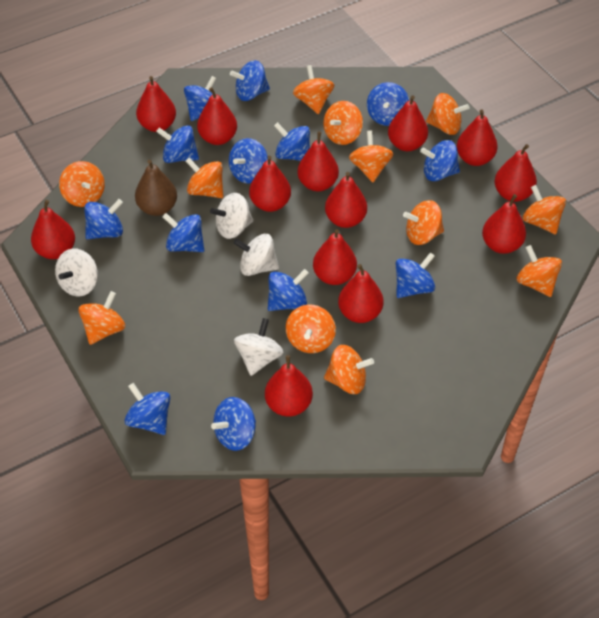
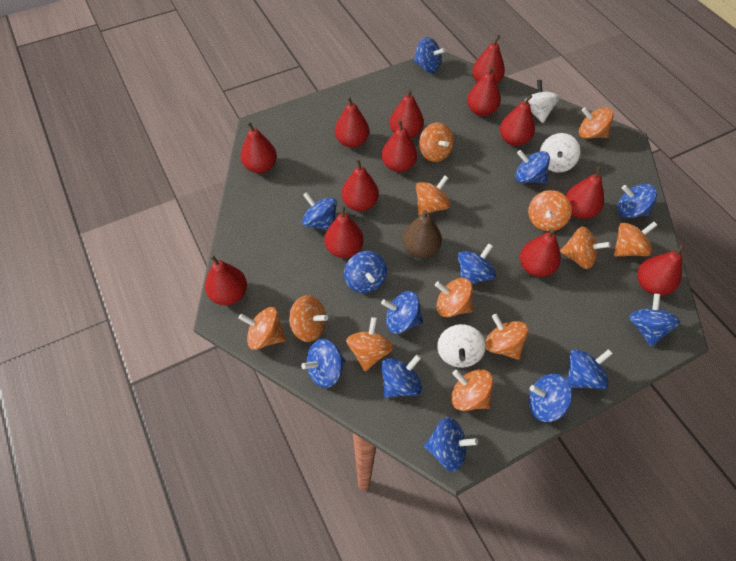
white spinning top: 4 -> 3

